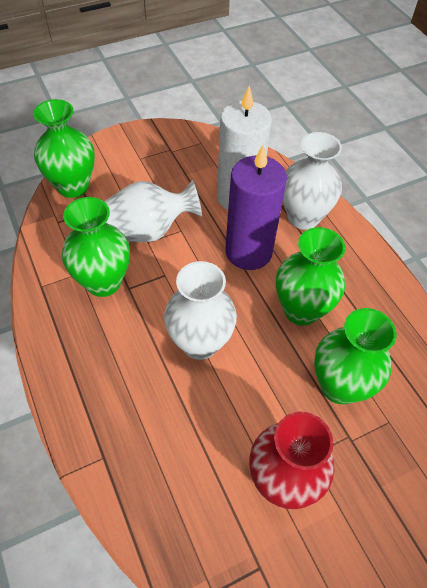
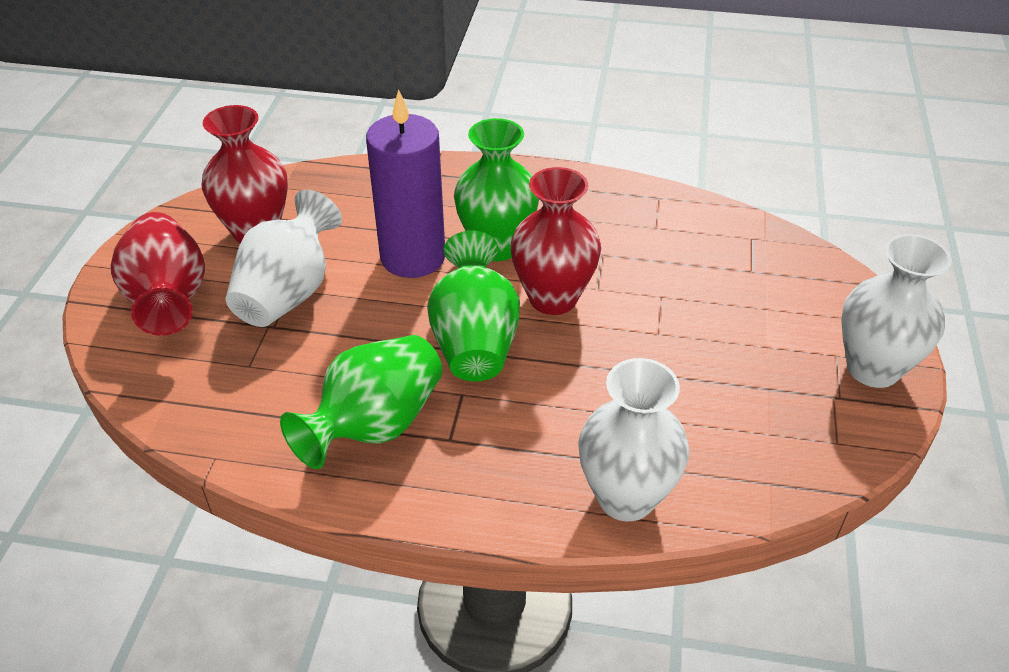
green vase: 4 -> 3
red vase: 1 -> 3
white candle: 1 -> 0

